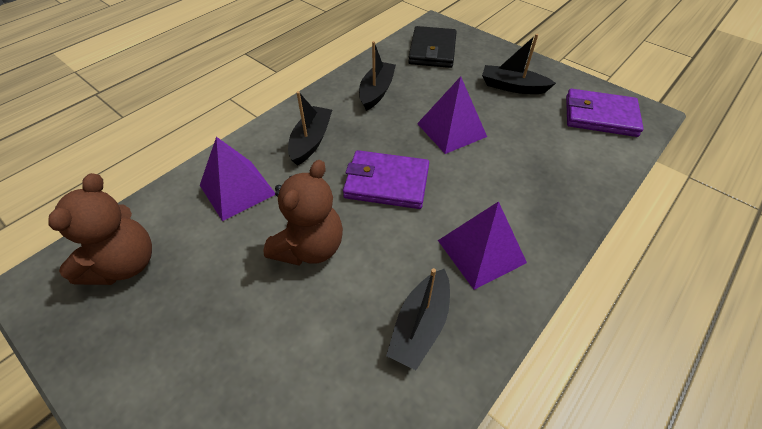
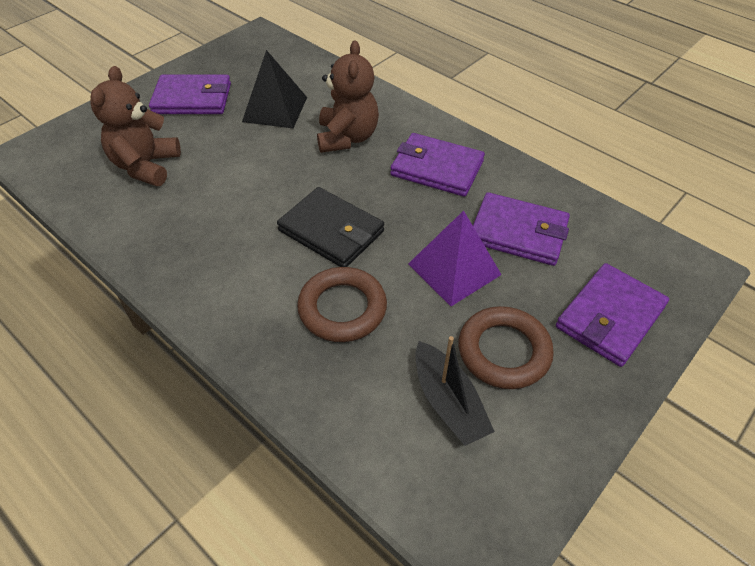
black boat: 4 -> 1
black pyramid: 0 -> 1
brown ring: 0 -> 2
purple pyramid: 3 -> 1
purple wallet: 2 -> 4

